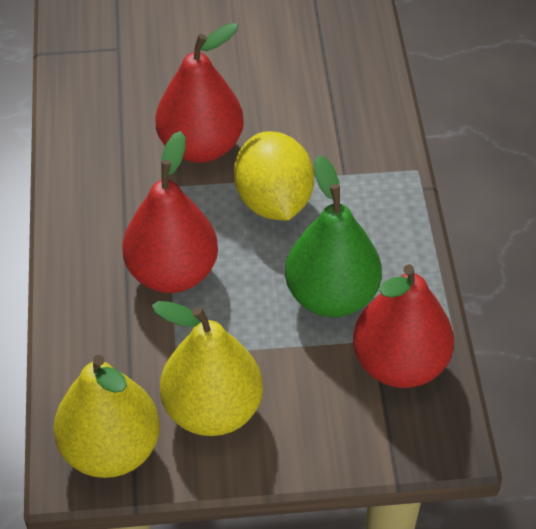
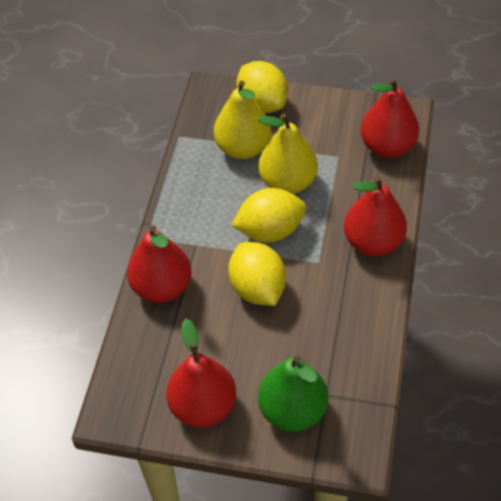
red pear: 3 -> 4
yellow lemon: 1 -> 3

